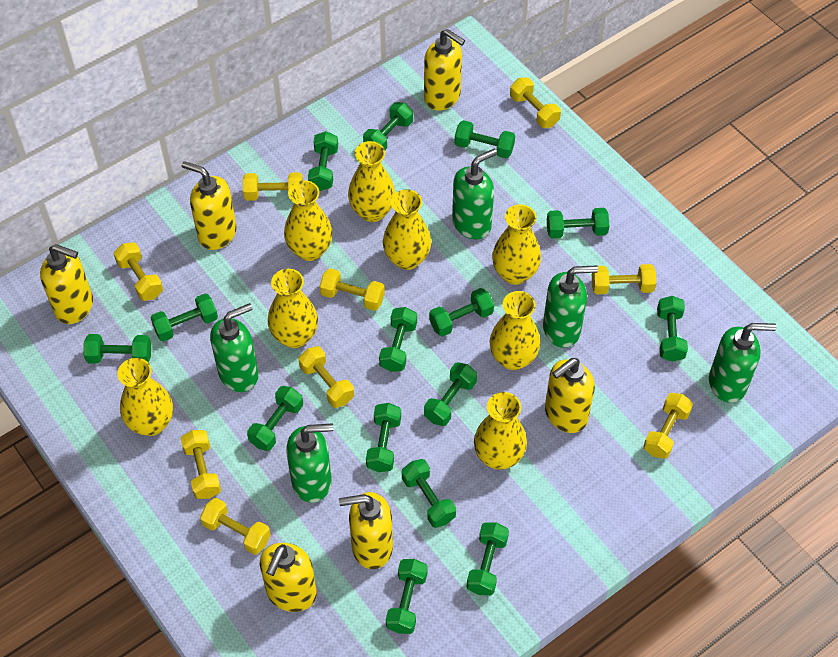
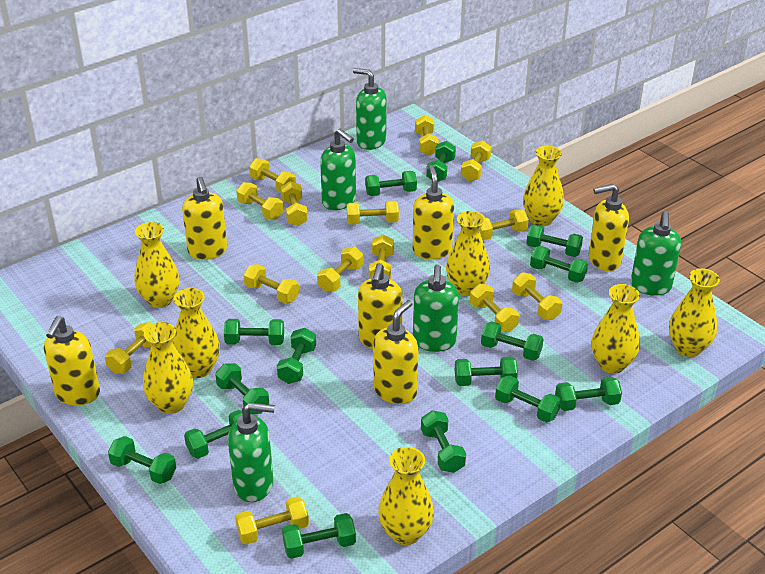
yellow dumbbell: 9 -> 14

